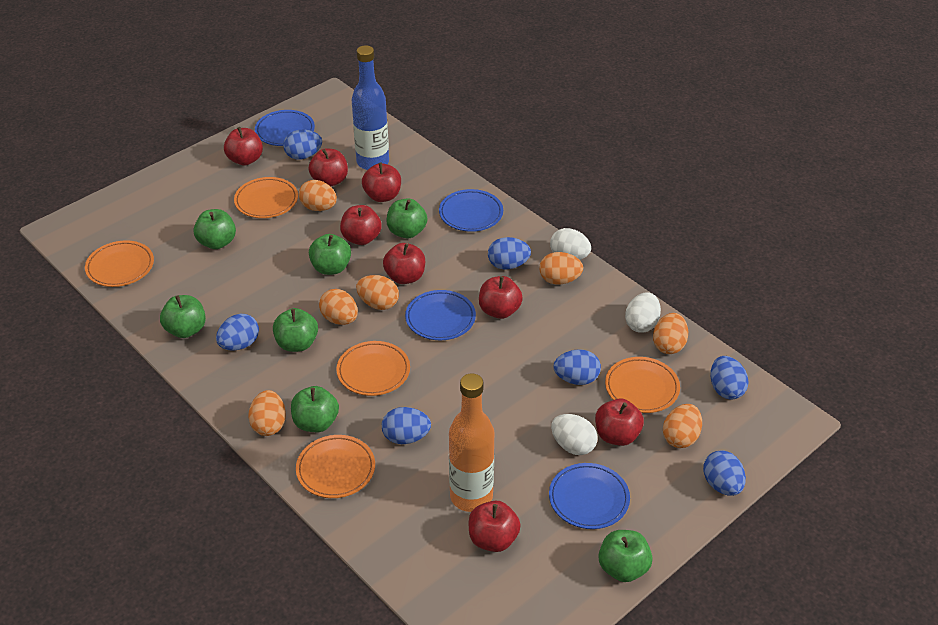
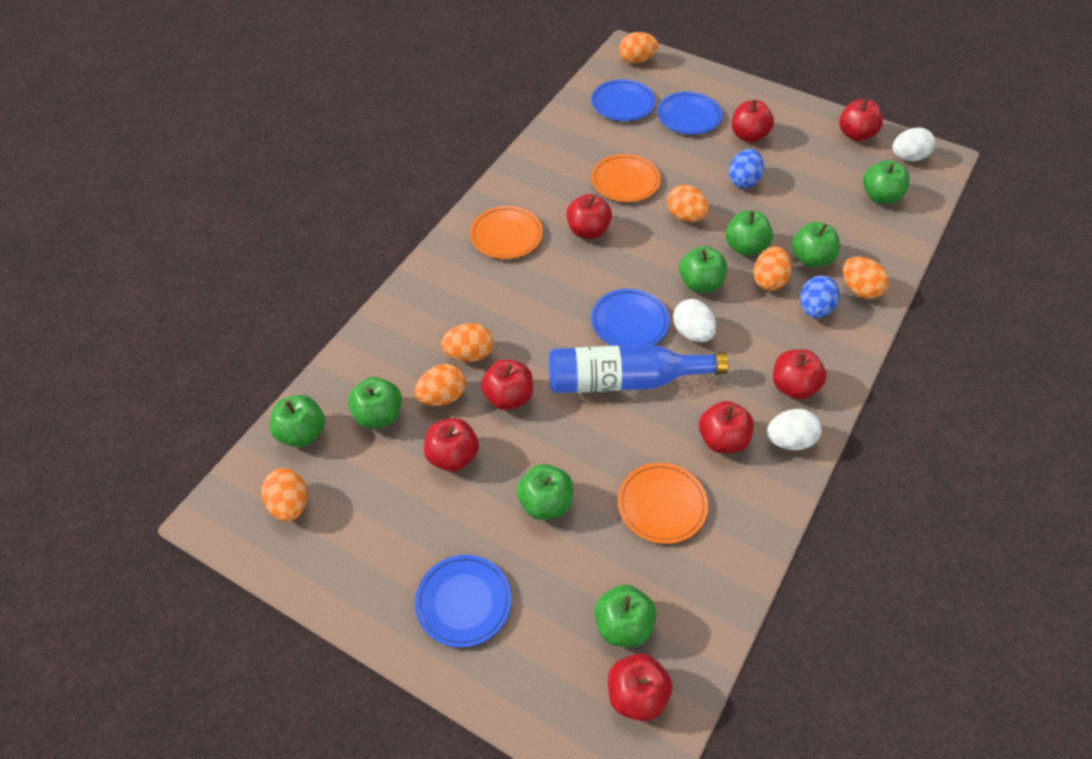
blue egg: 7 -> 2
green apple: 7 -> 8
orange bottle: 1 -> 0
orange plate: 5 -> 3

